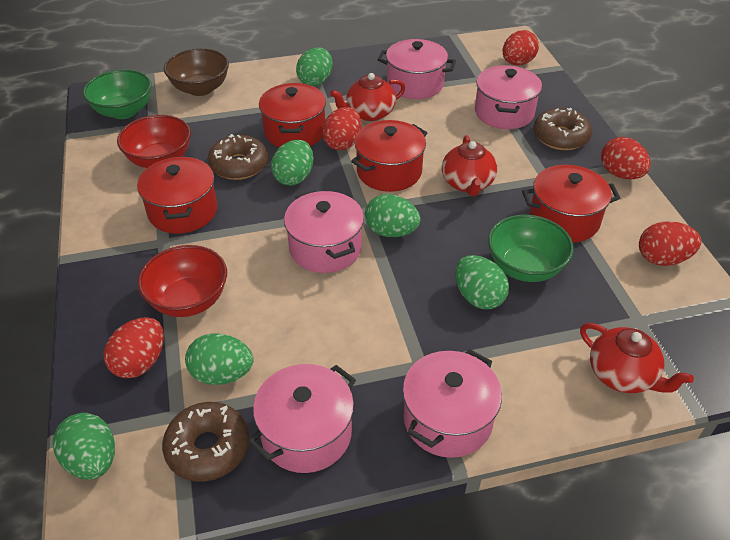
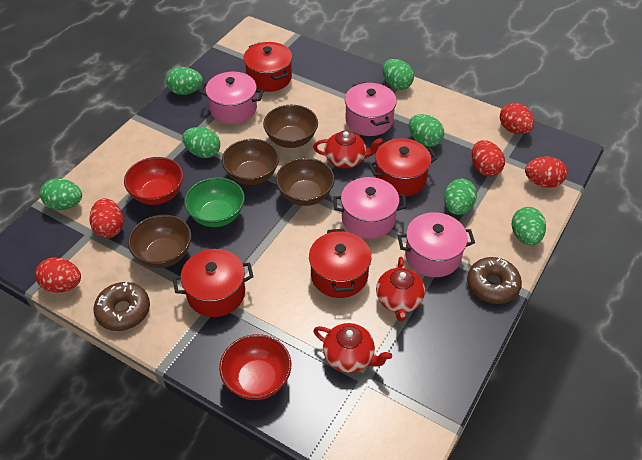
brown bowl: 1 -> 4
brown donut: 3 -> 2
green bowl: 2 -> 1
green egg: 6 -> 7
pink pot: 5 -> 4

